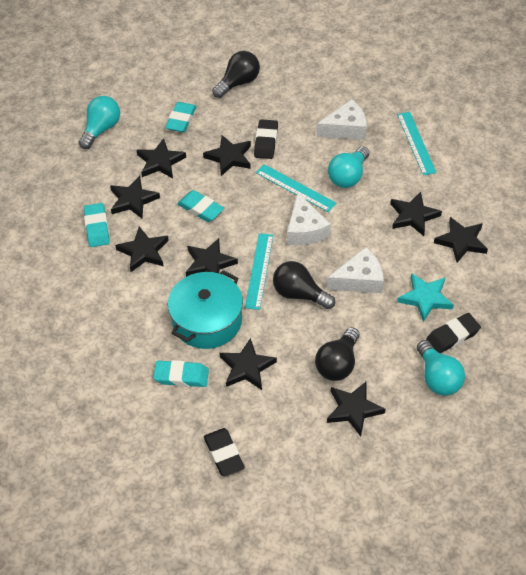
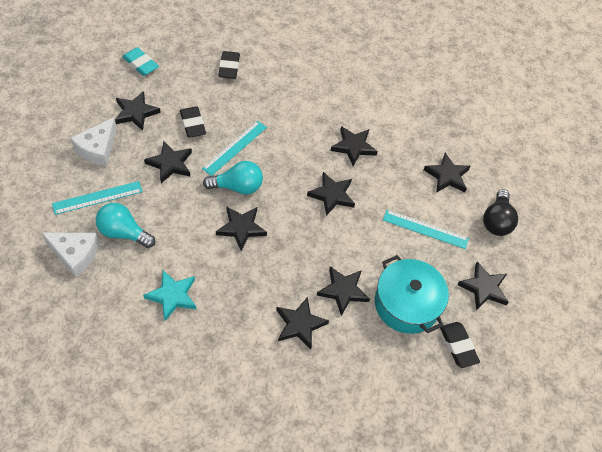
black light bulb: 3 -> 1
turquoise eraser: 4 -> 1
turquoise light bulb: 3 -> 2
white cheese: 3 -> 2

